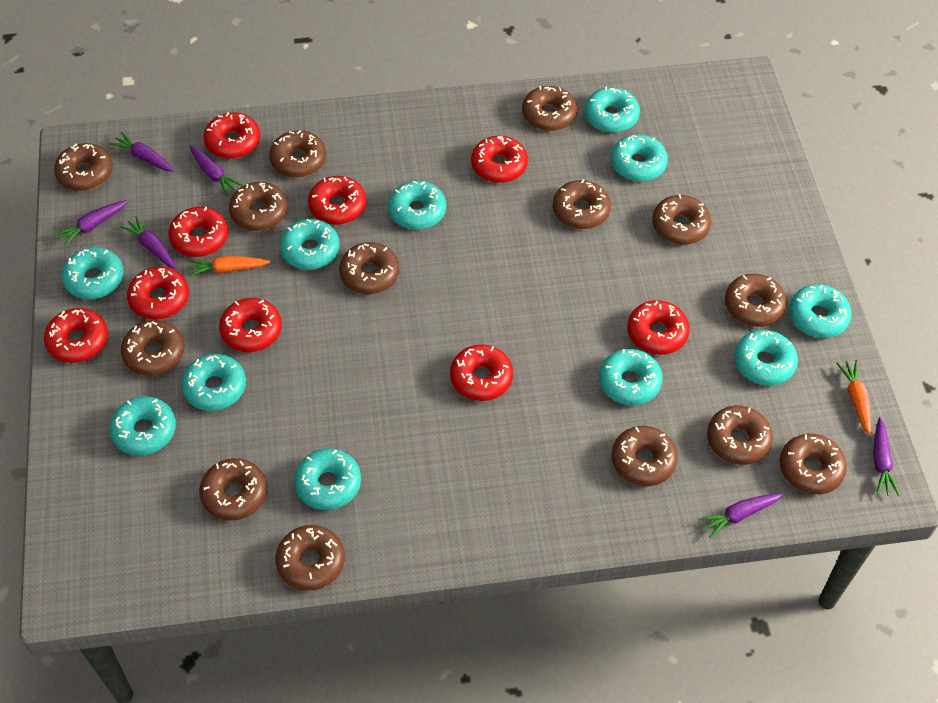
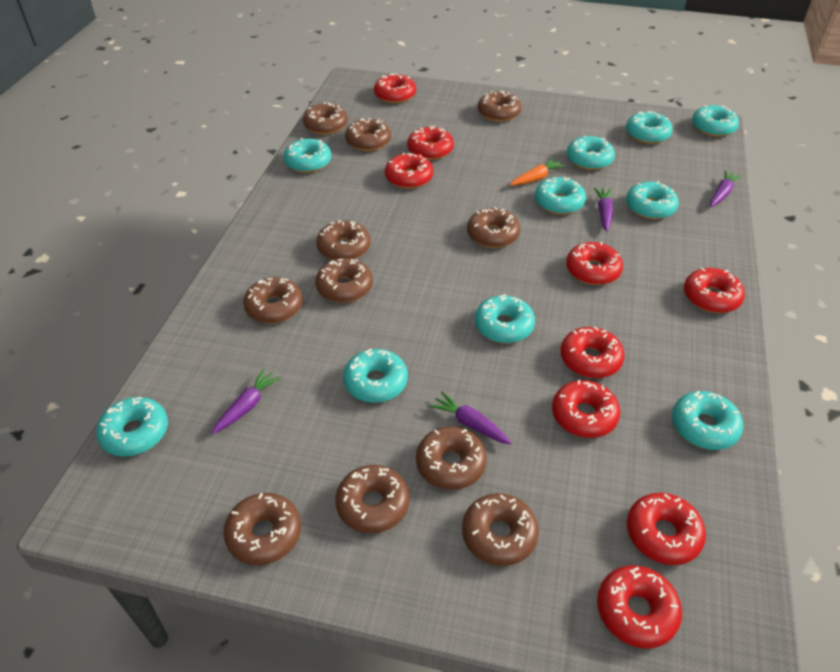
brown donut: 14 -> 11
orange carrot: 2 -> 1
purple carrot: 6 -> 4
turquoise donut: 11 -> 10

